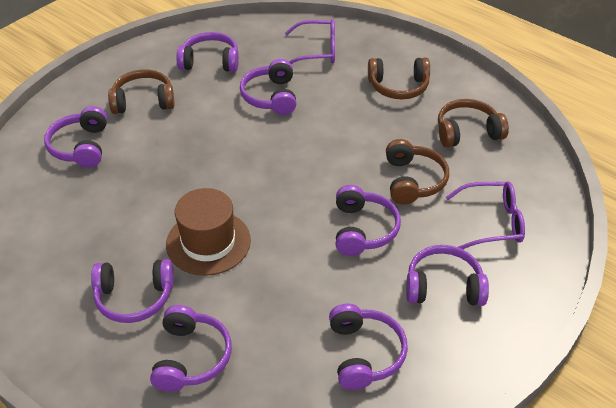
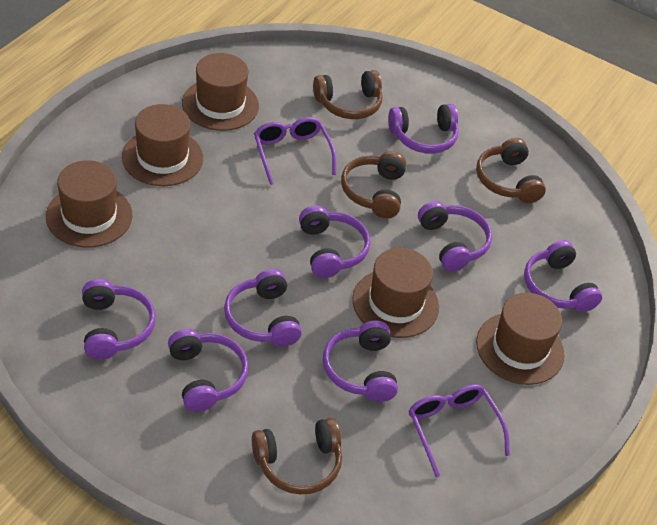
brown hat: 1 -> 5

